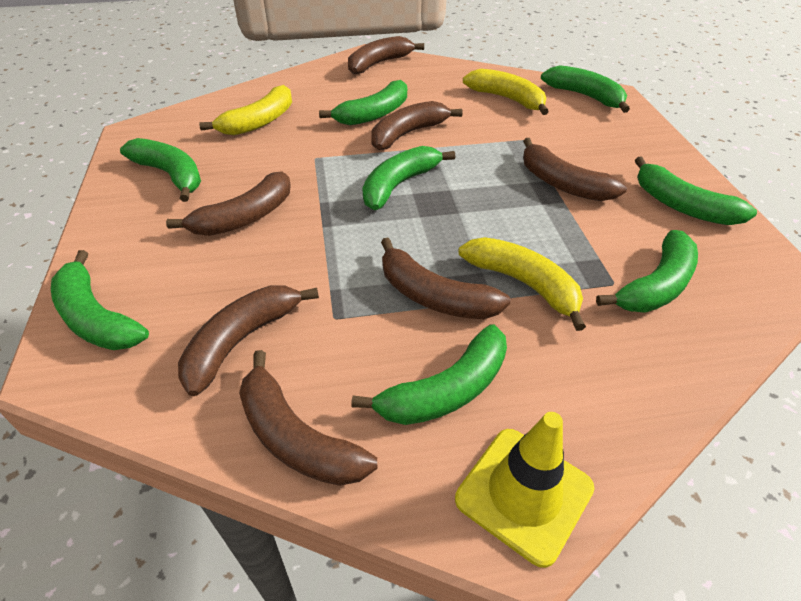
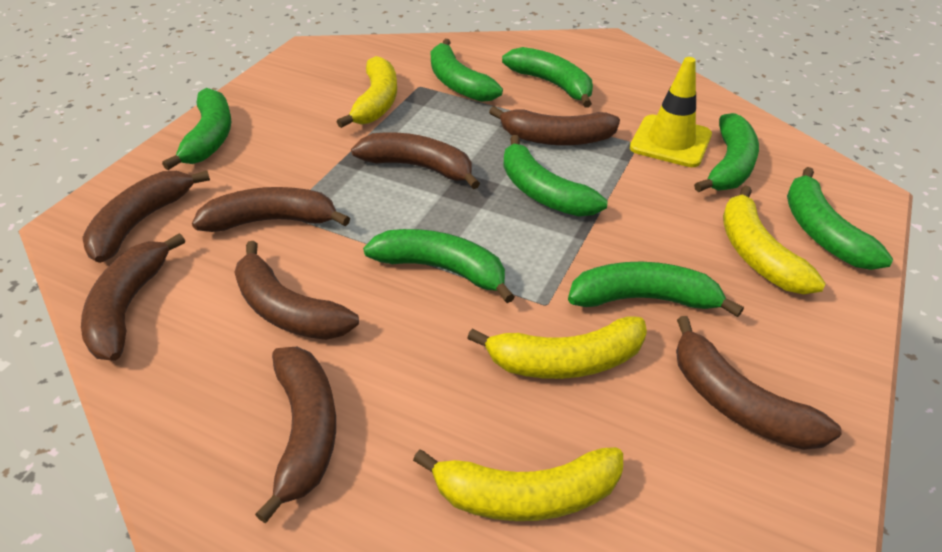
brown banana: 7 -> 8
yellow banana: 3 -> 4

